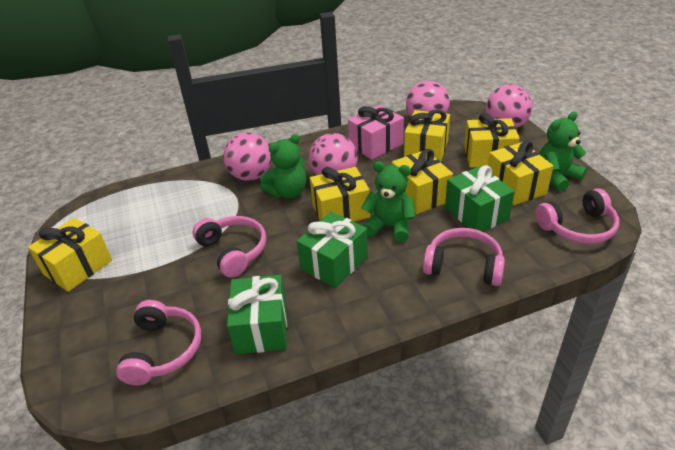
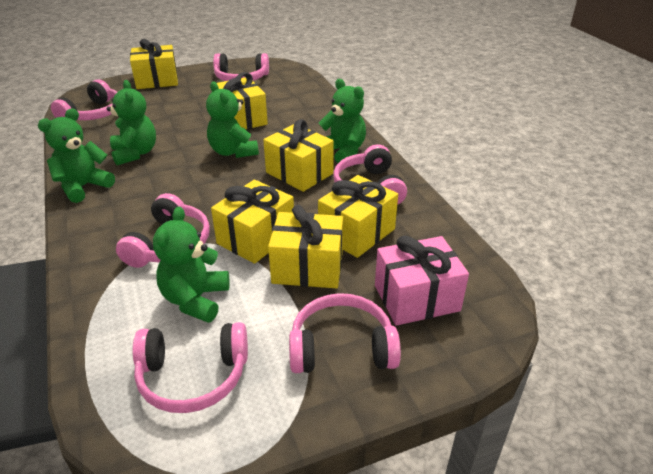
green gift: 3 -> 0
green teddy bear: 3 -> 5
pink ball: 4 -> 0
pink headphones: 4 -> 6

